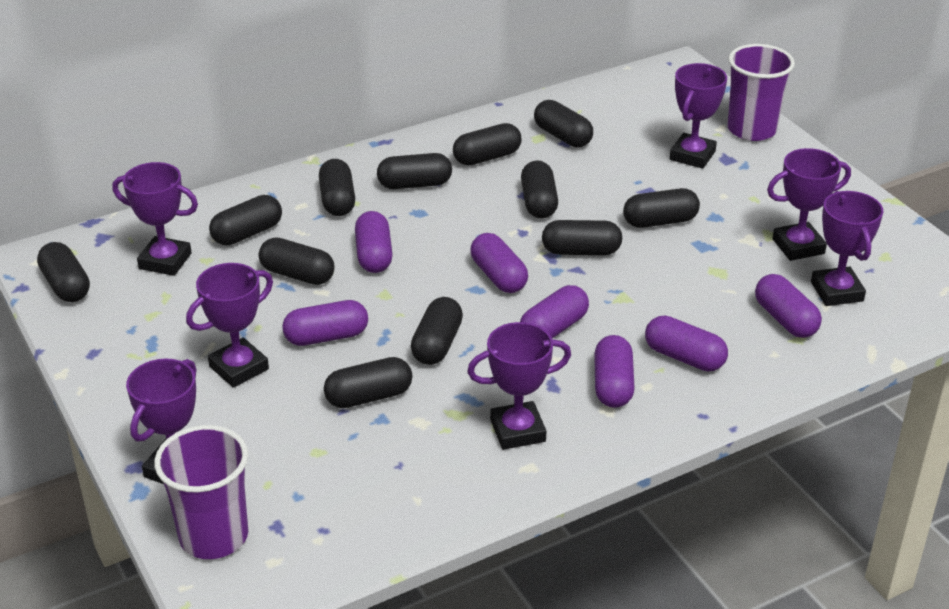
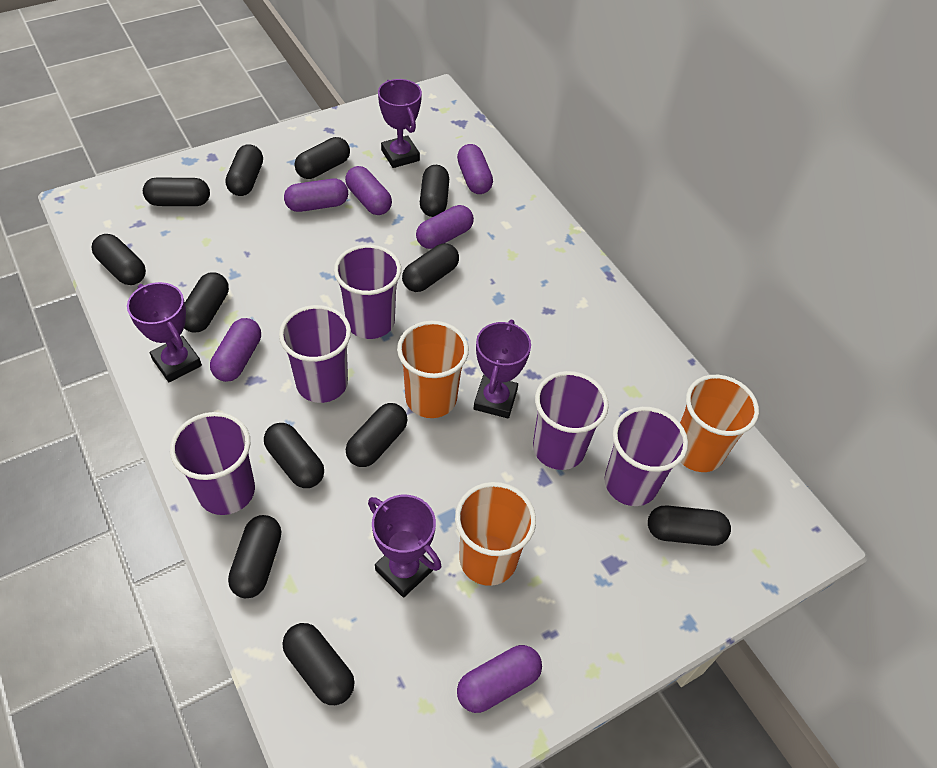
orange cup: 0 -> 3
purple capsule: 7 -> 6
purple cup: 2 -> 5
purple trophy: 7 -> 4

